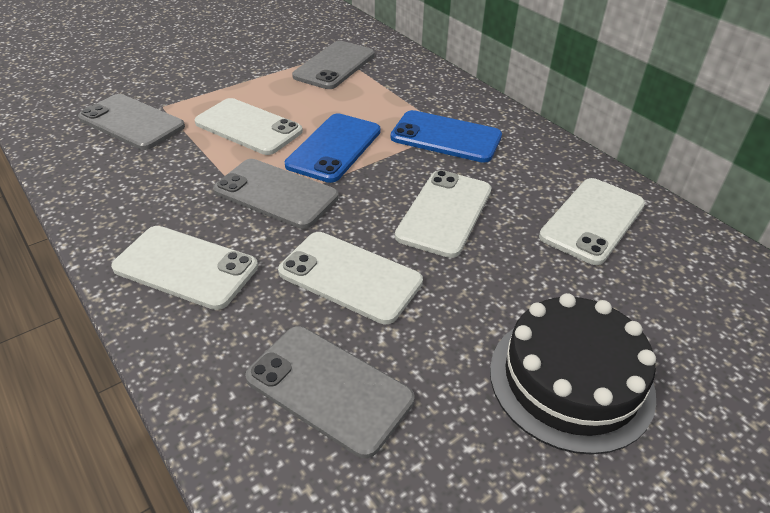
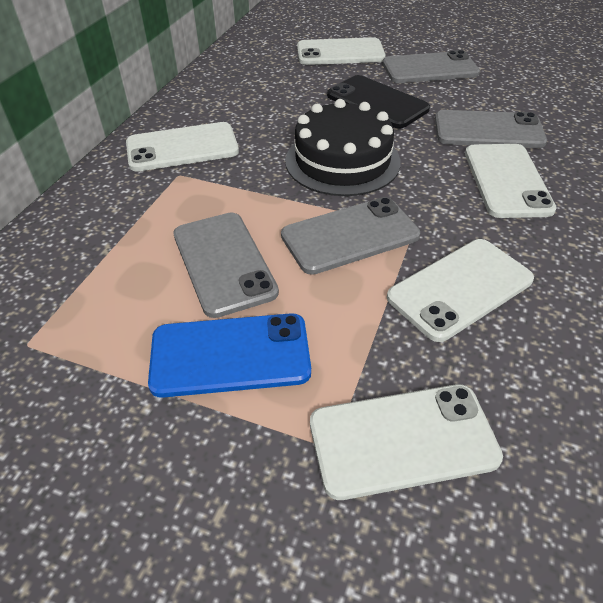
black phone: 0 -> 1
blue phone: 2 -> 1

